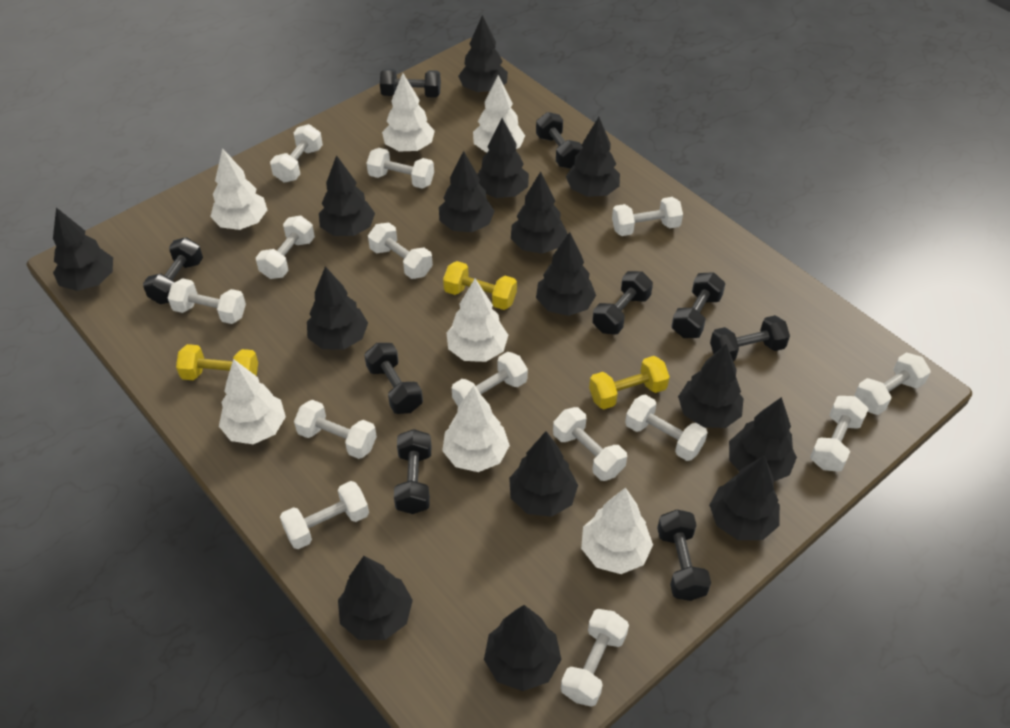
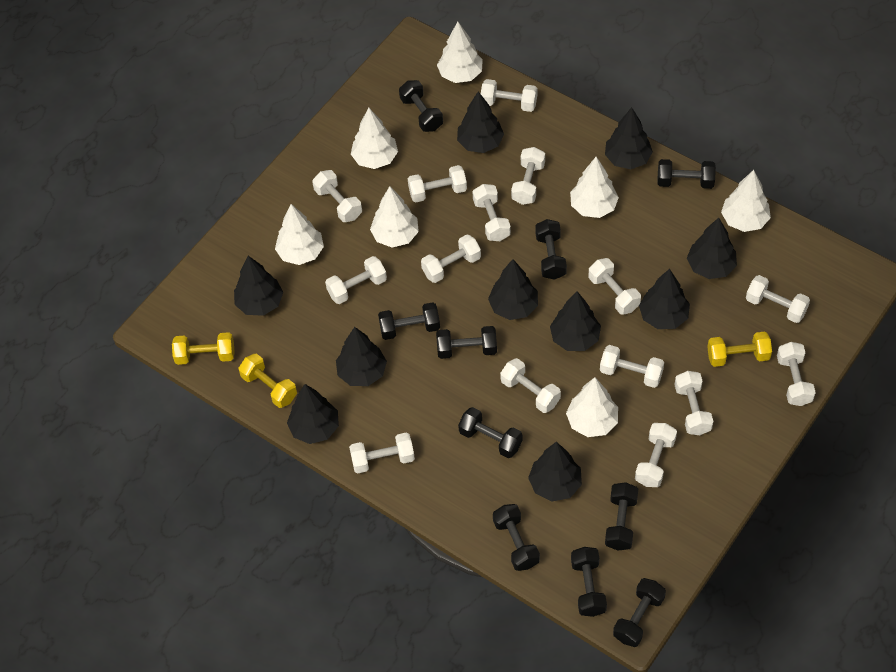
black dumbbell: 9 -> 10
black tree: 15 -> 10
white dumbbell: 14 -> 15

